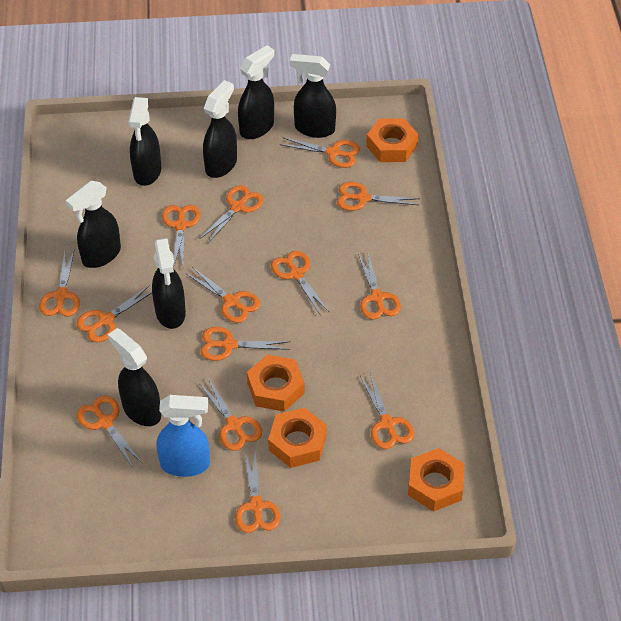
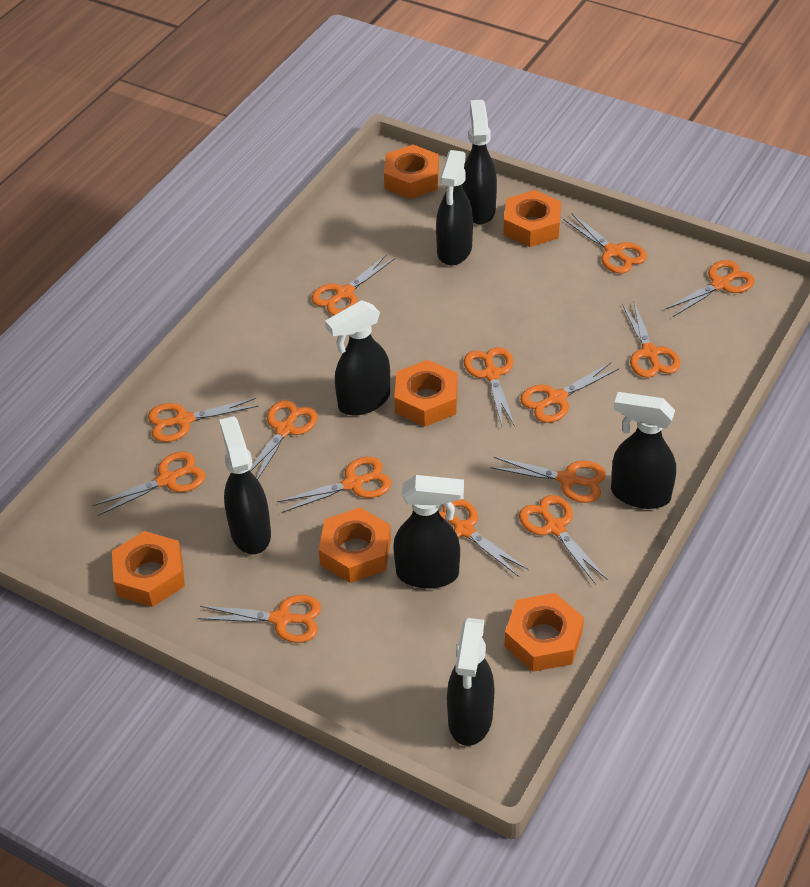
blue spray bottle: 1 -> 0
orange nut: 4 -> 6

